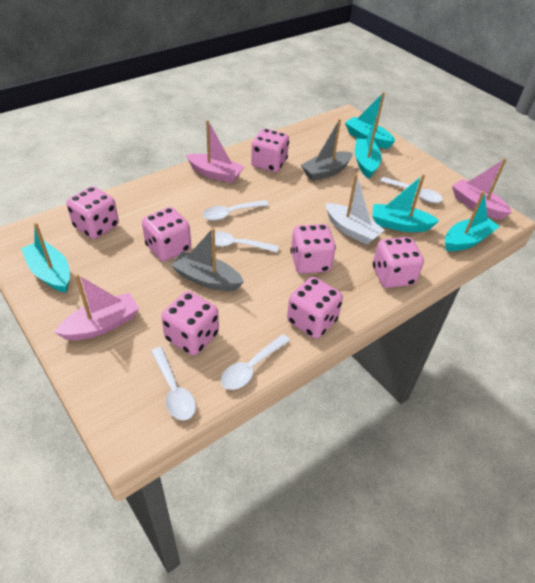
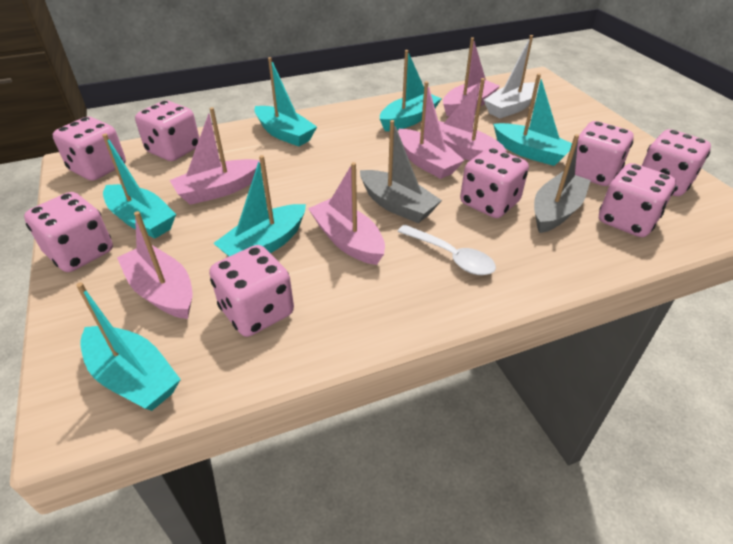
pink boat: 3 -> 6
pink dice: 7 -> 8
turquoise boat: 5 -> 6
white spoon: 5 -> 1

